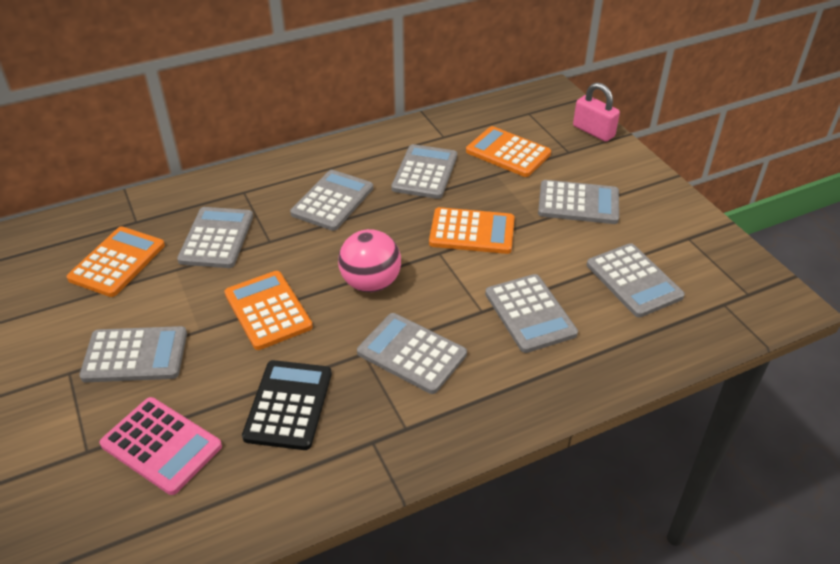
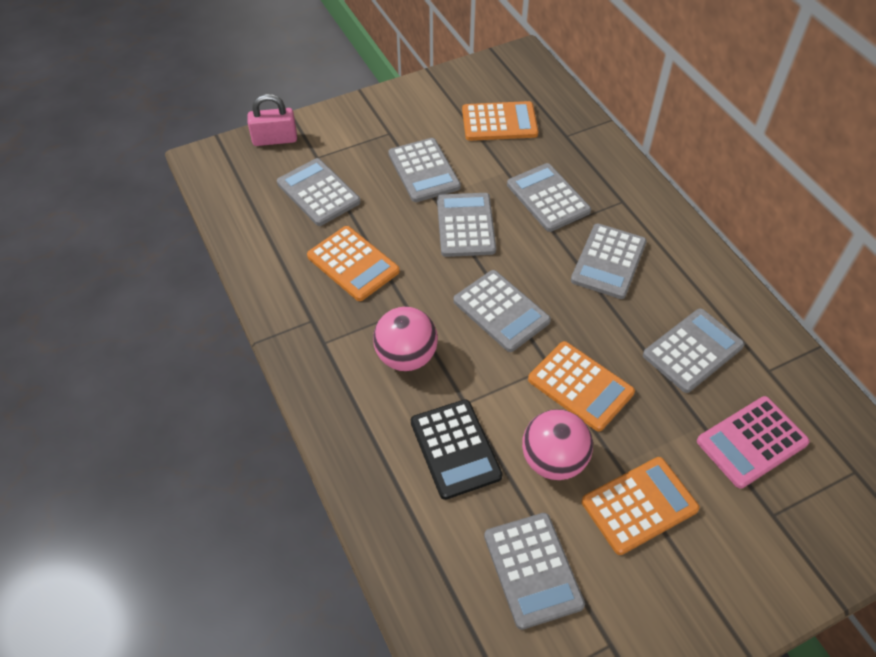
pink ball: 1 -> 2

